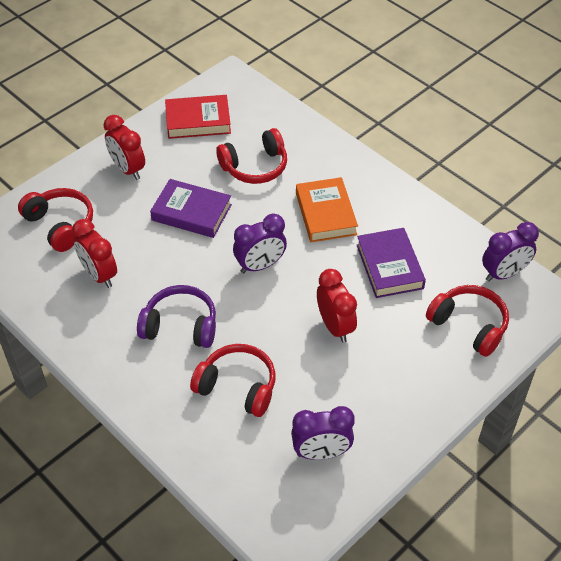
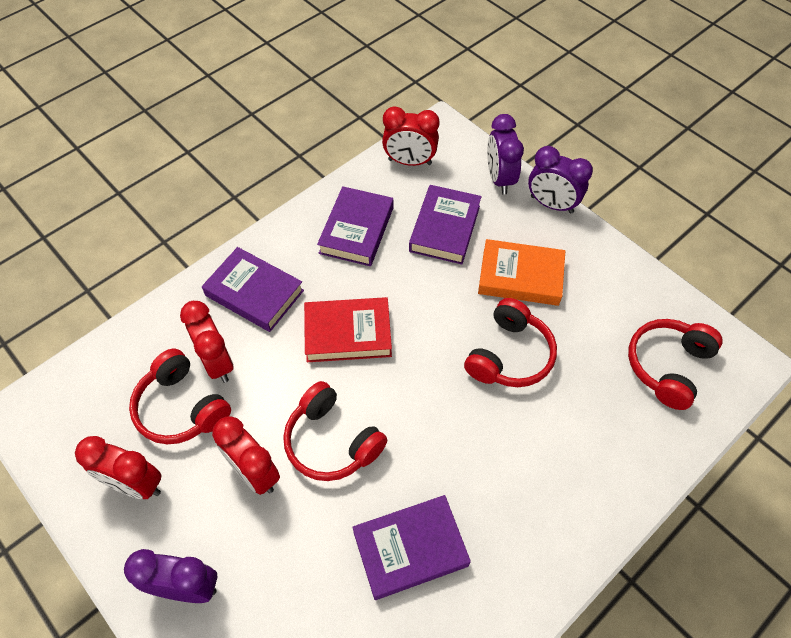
purple book: 2 -> 4
purple headphones: 1 -> 0
red clock: 3 -> 4

